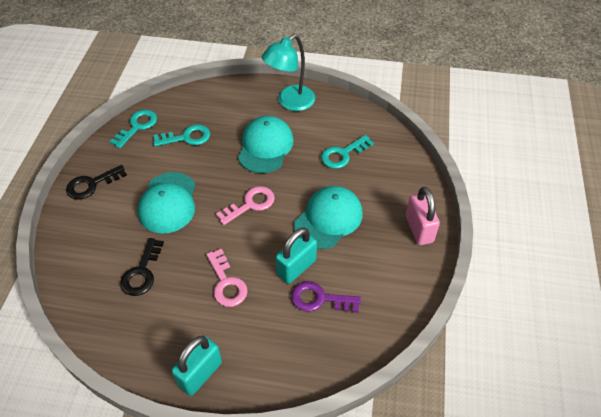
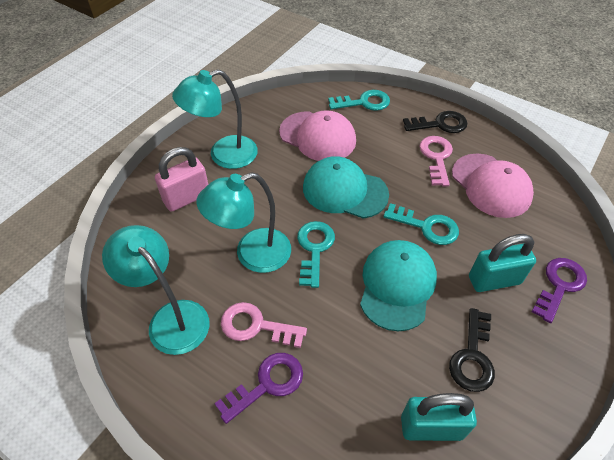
pink cap: 0 -> 2
purple key: 1 -> 2
turquoise cap: 3 -> 2
turquoise lamp: 1 -> 3

